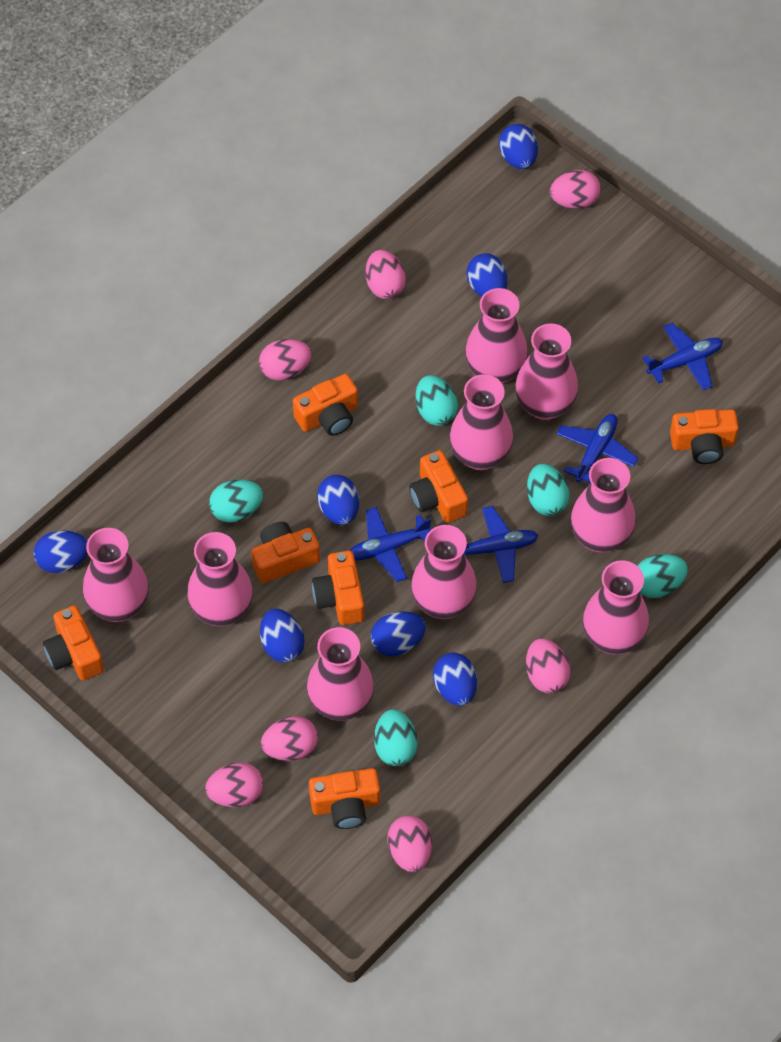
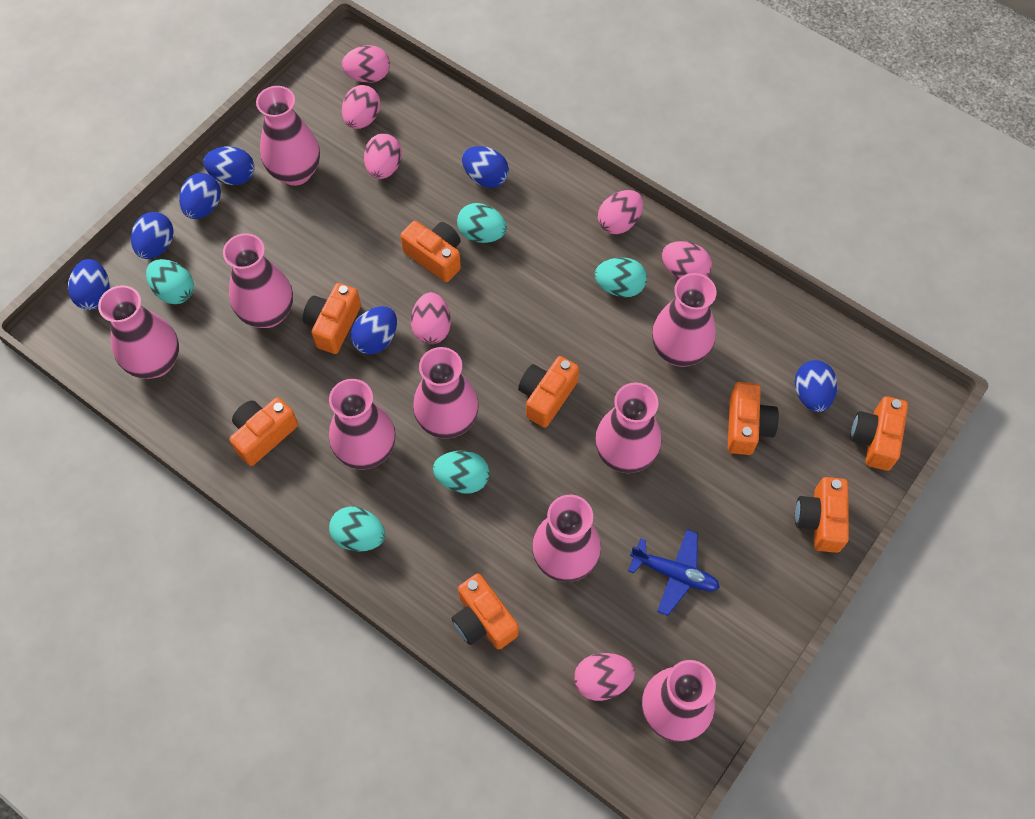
blue plane: 4 -> 1
orange camera: 7 -> 8

